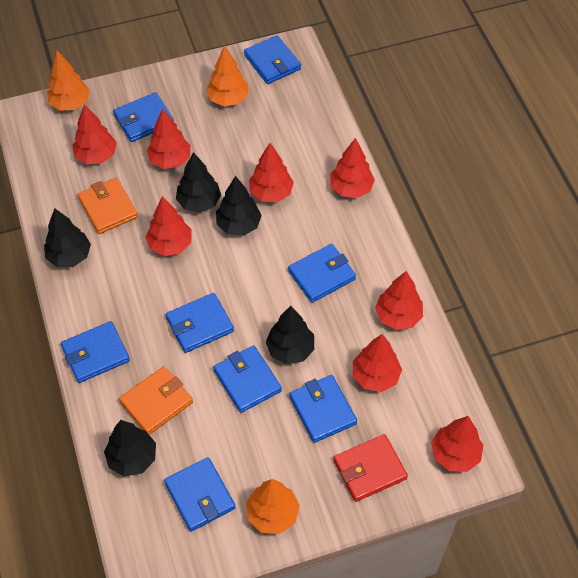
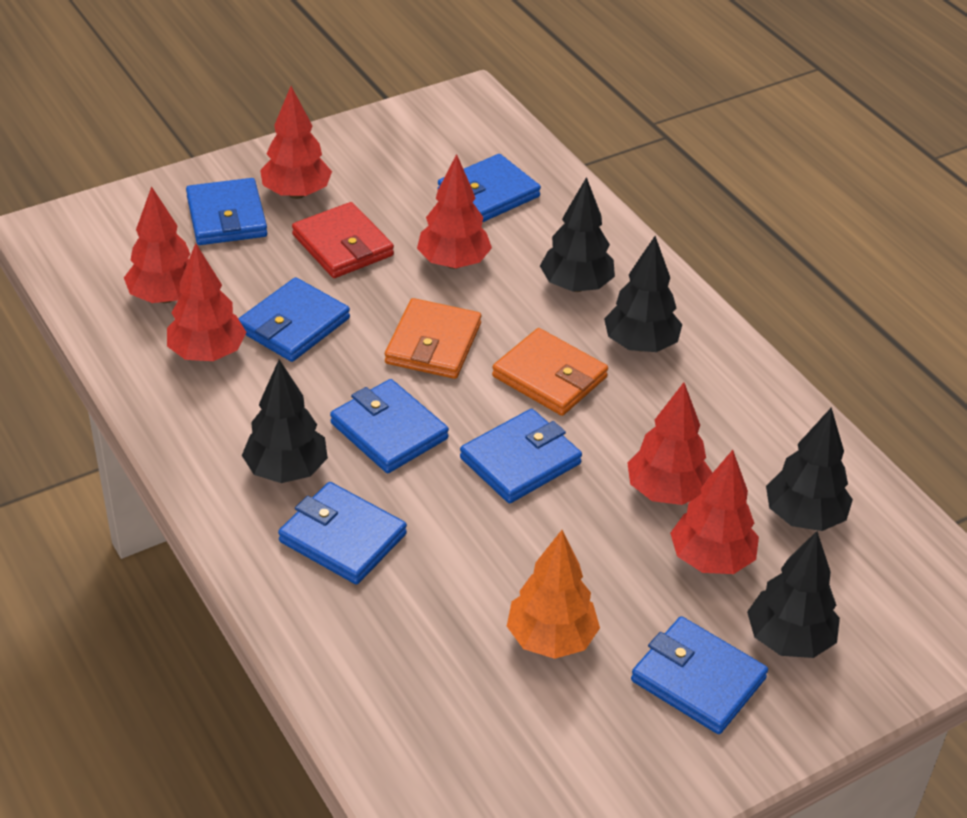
blue wallet: 8 -> 7
orange tree: 3 -> 1
red tree: 8 -> 6

